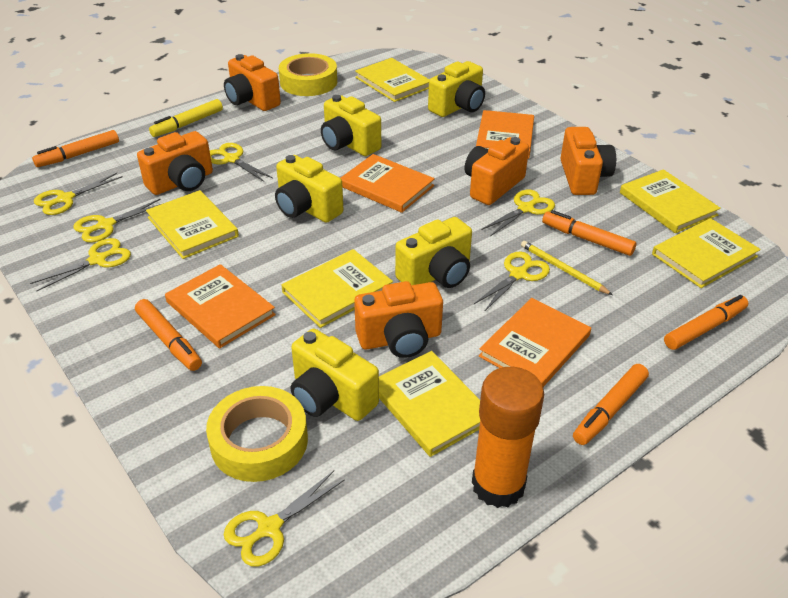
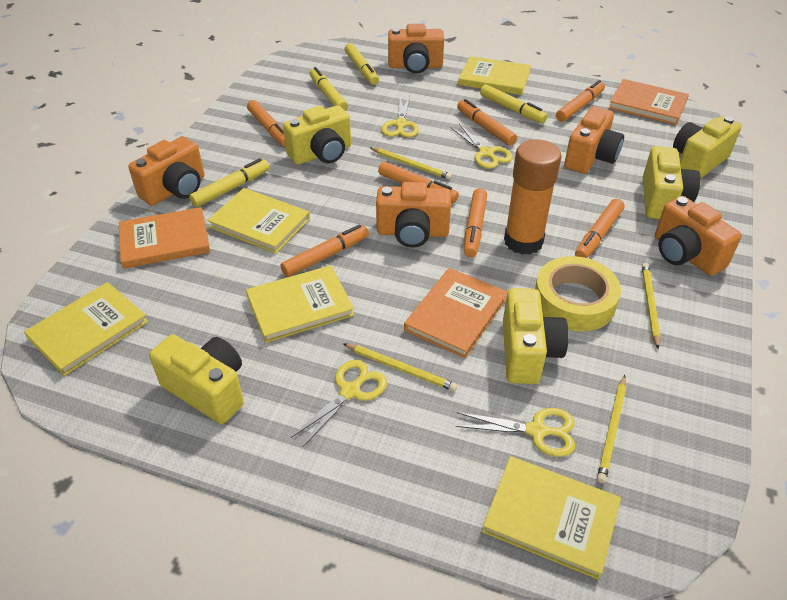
orange book: 4 -> 3
orange marker: 5 -> 7
yellow book: 6 -> 5
yellow marker: 1 -> 4
yellow pencil: 1 -> 4
yellow scissors: 7 -> 4
yellow tape: 2 -> 1

